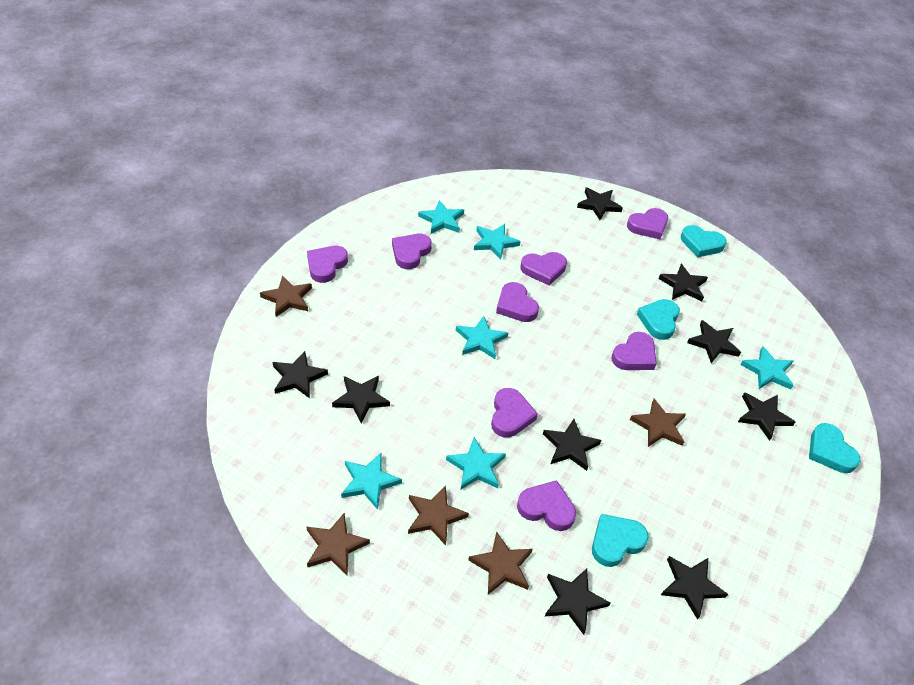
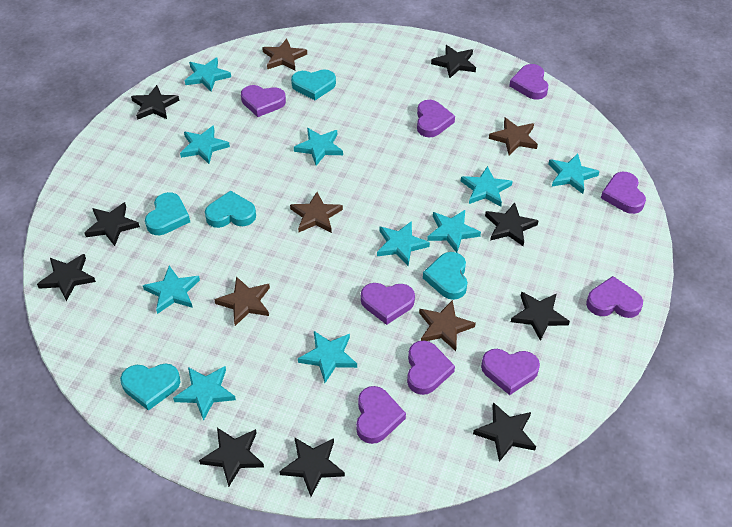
purple heart: 8 -> 9
turquoise heart: 4 -> 5
turquoise star: 6 -> 10

